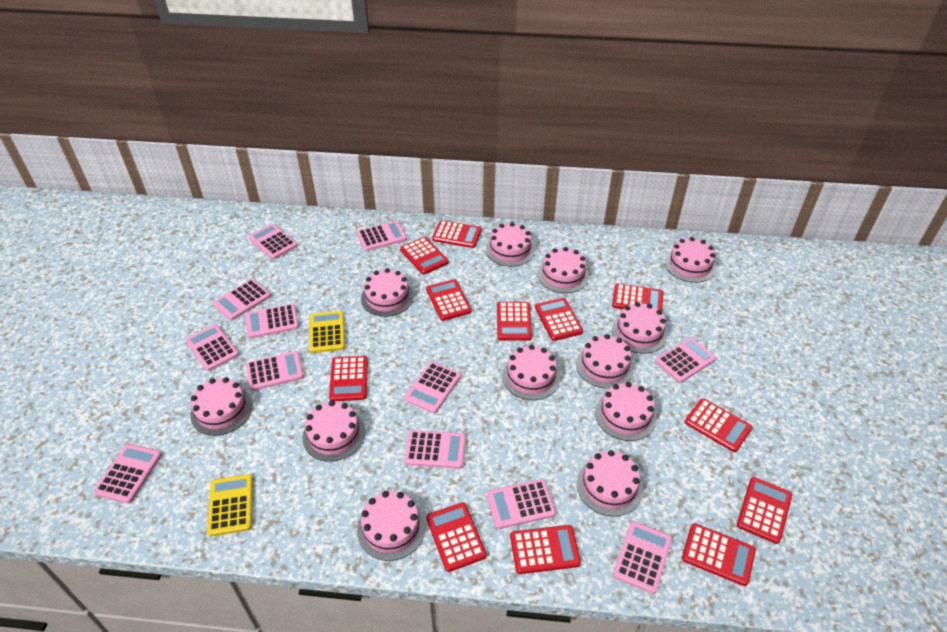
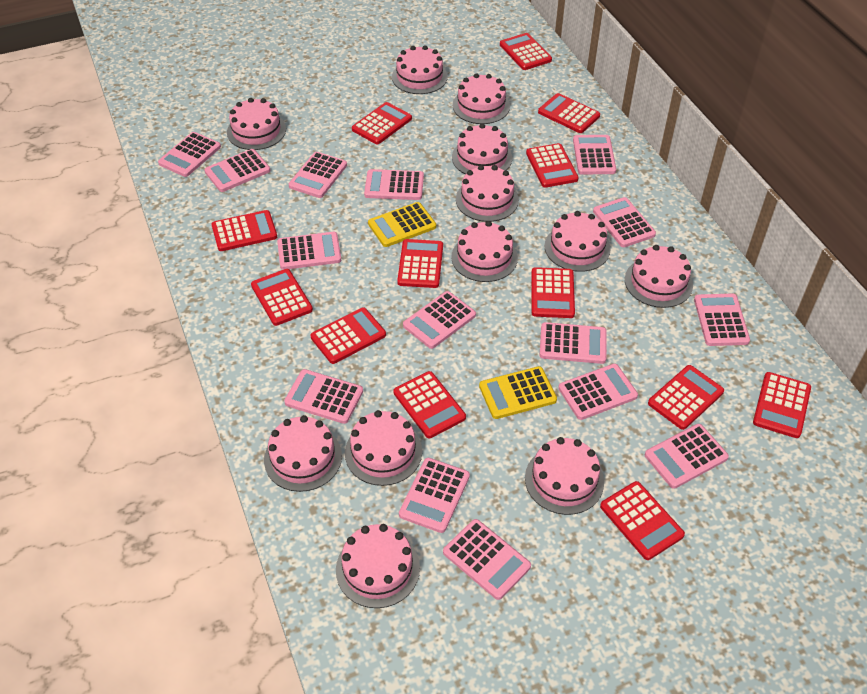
pink calculator: 12 -> 15
red calculator: 12 -> 13

